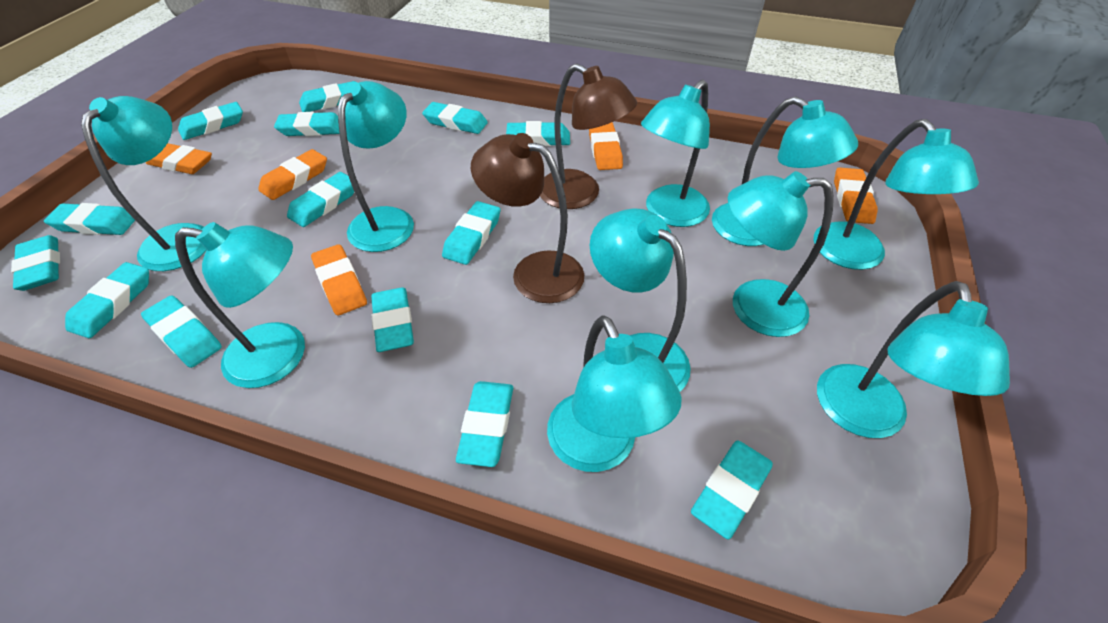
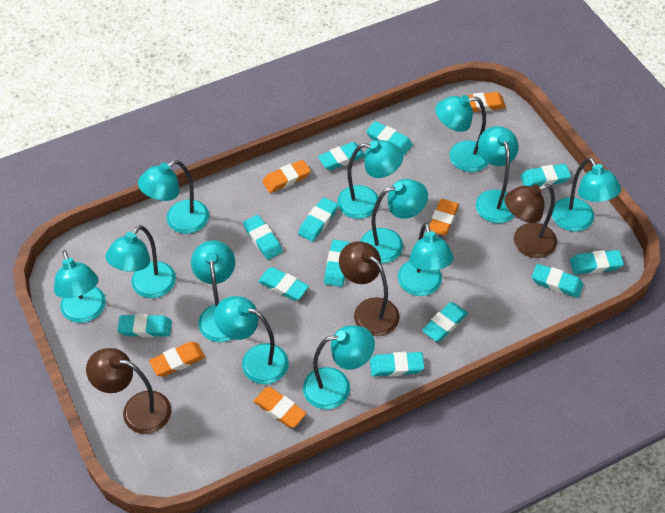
brown lamp: 2 -> 3
turquoise eraser: 14 -> 12
turquoise lamp: 10 -> 12

